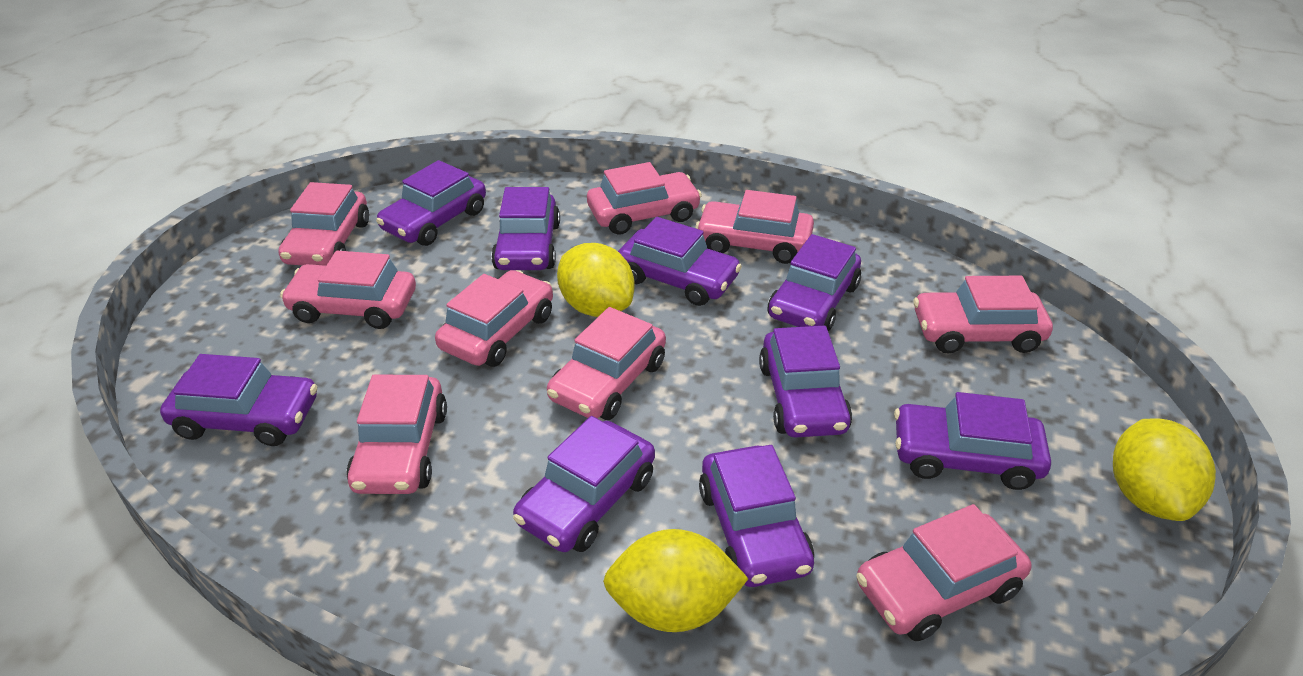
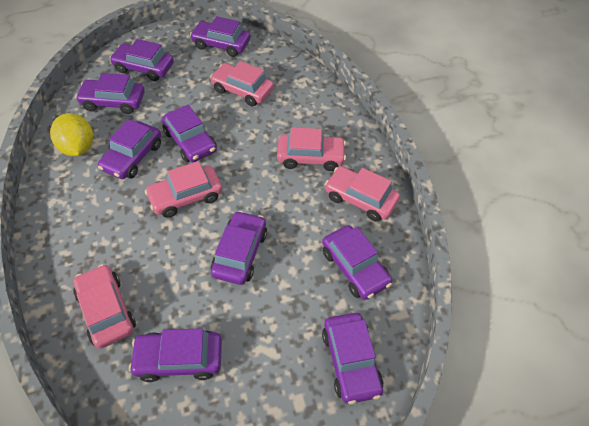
pink car: 9 -> 5
yellow lemon: 3 -> 1

